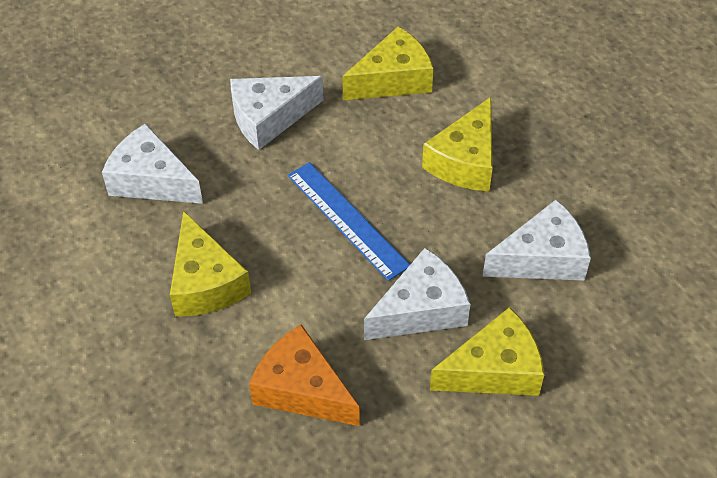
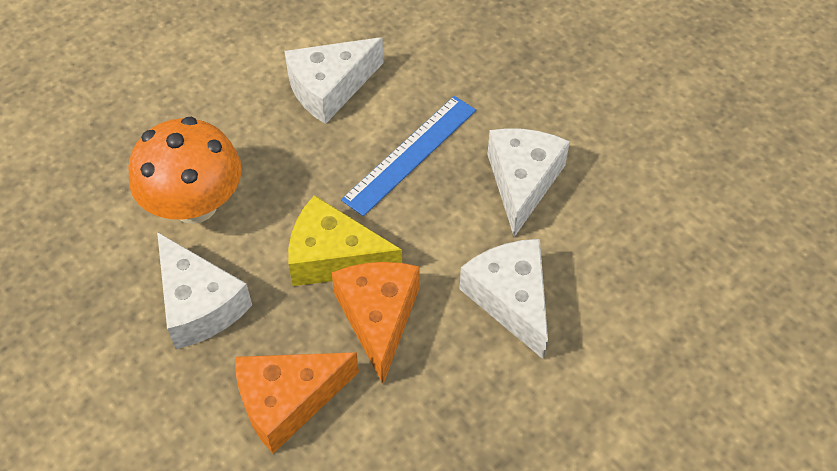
orange cheese: 1 -> 2
orange mushroom: 0 -> 1
yellow cheese: 4 -> 1

